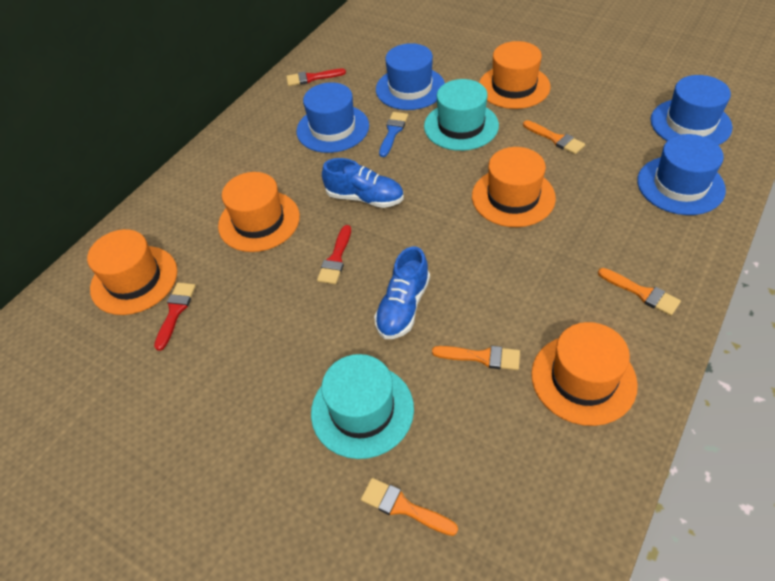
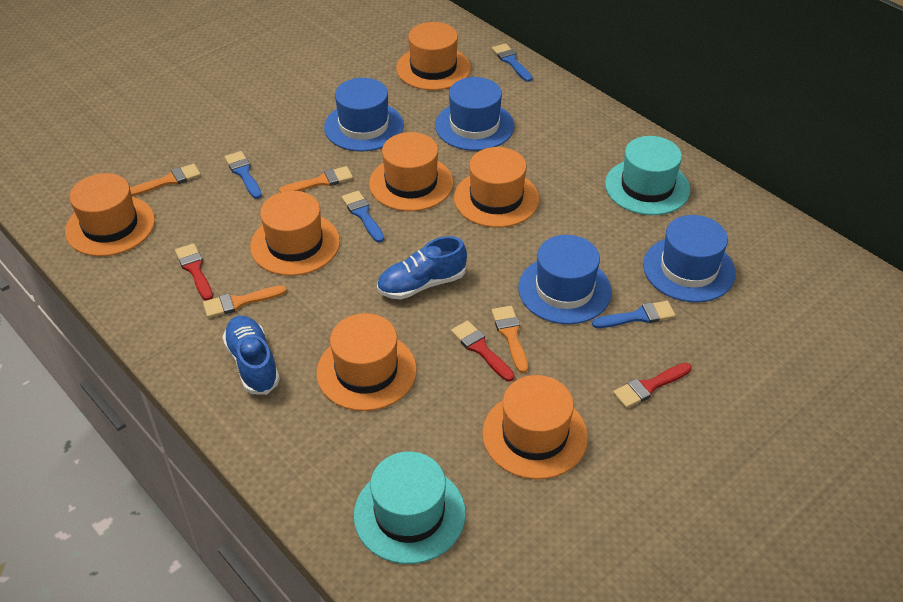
blue brush: 1 -> 4
orange hat: 5 -> 7

